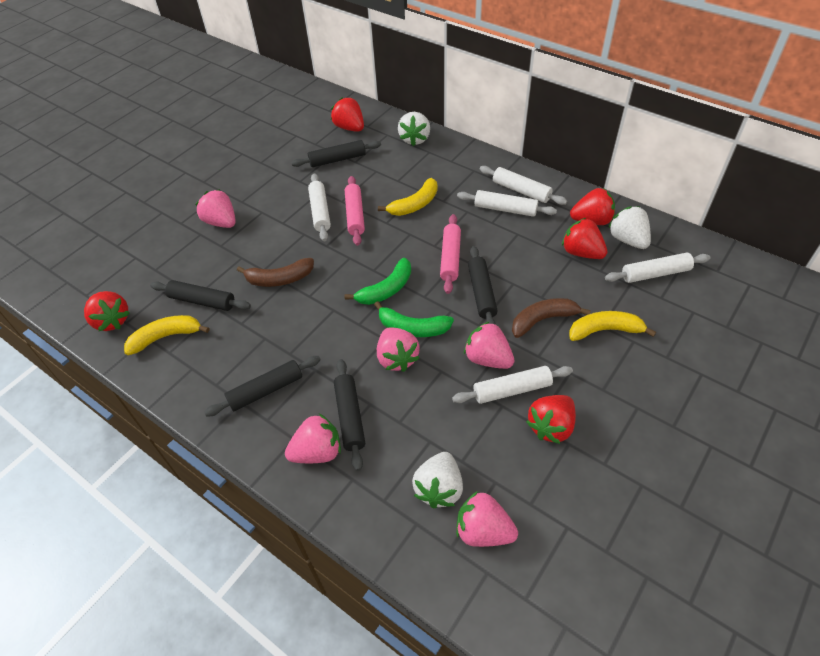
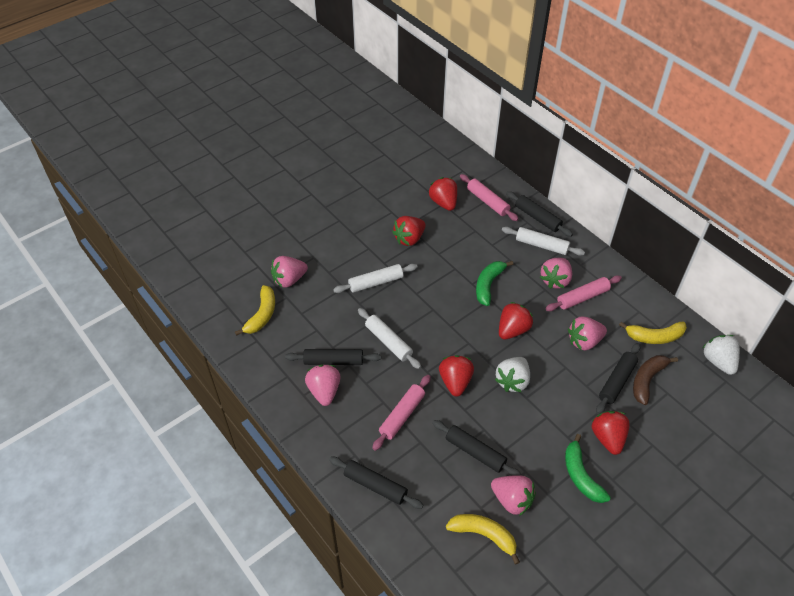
brown banana: 2 -> 1
pink rolling pin: 2 -> 3
white rolling pin: 5 -> 3
white strawberry: 3 -> 2

